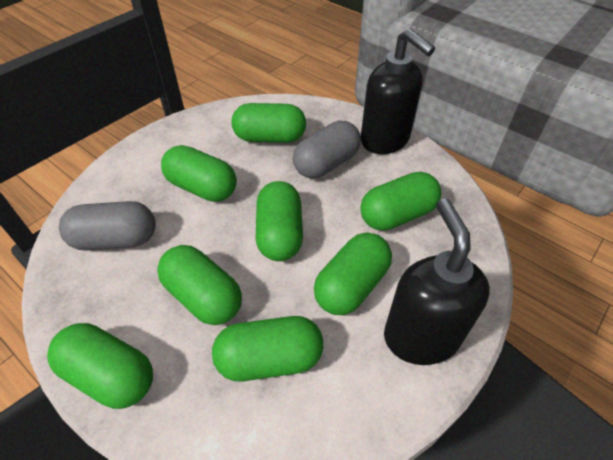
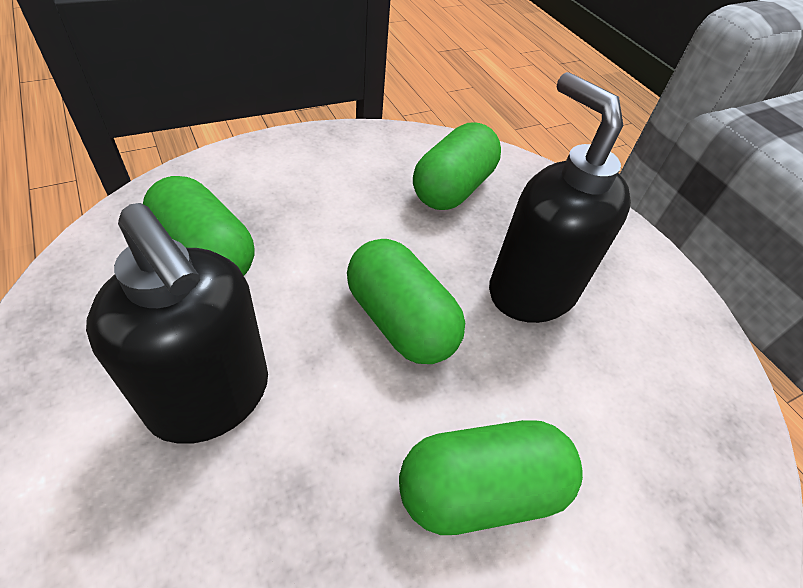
green capsule: 8 -> 4
grey capsule: 2 -> 0

